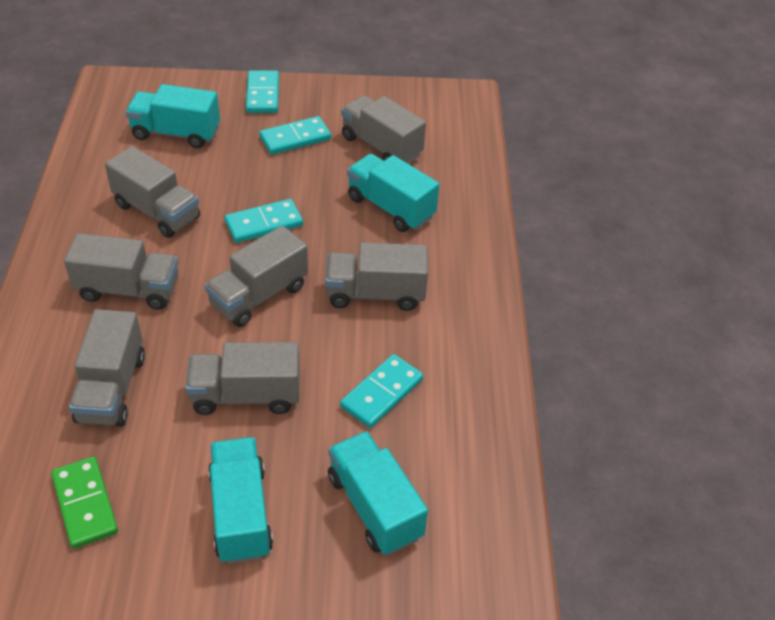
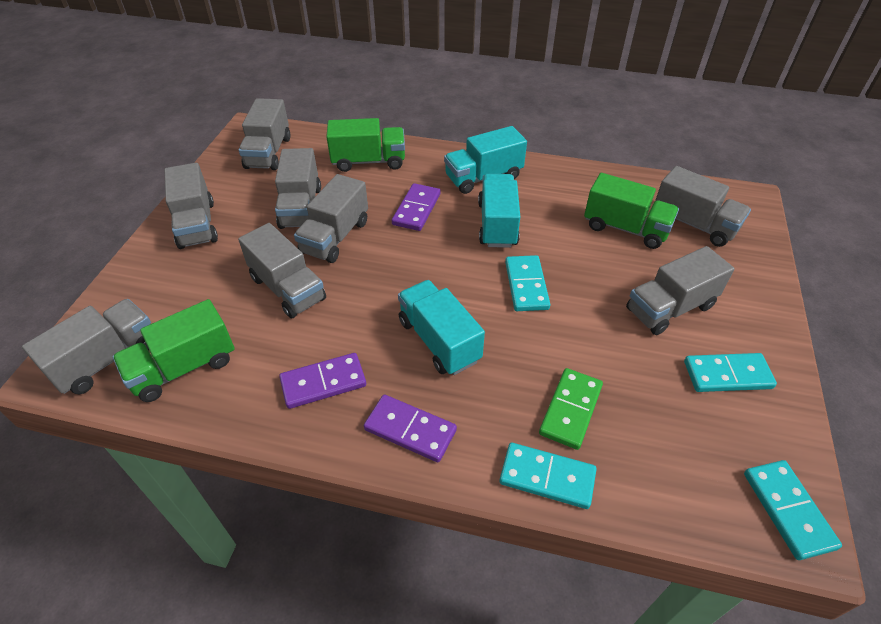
green truck: 0 -> 3
grey truck: 7 -> 8
purple domino: 0 -> 3
turquoise truck: 4 -> 3

